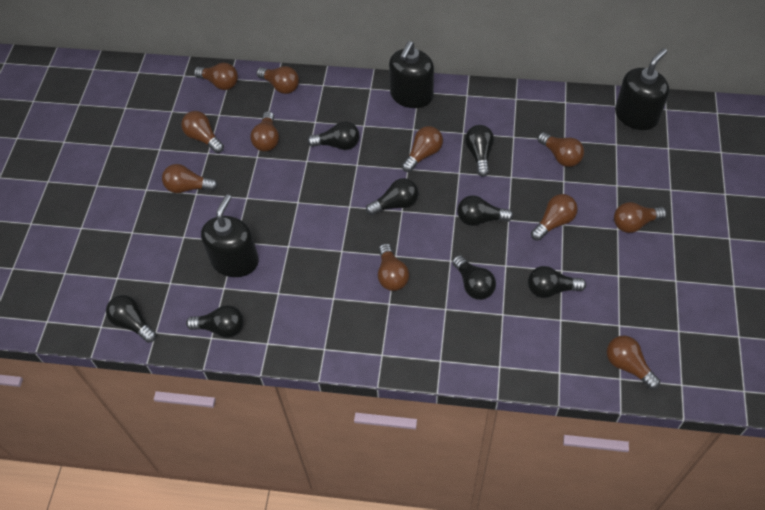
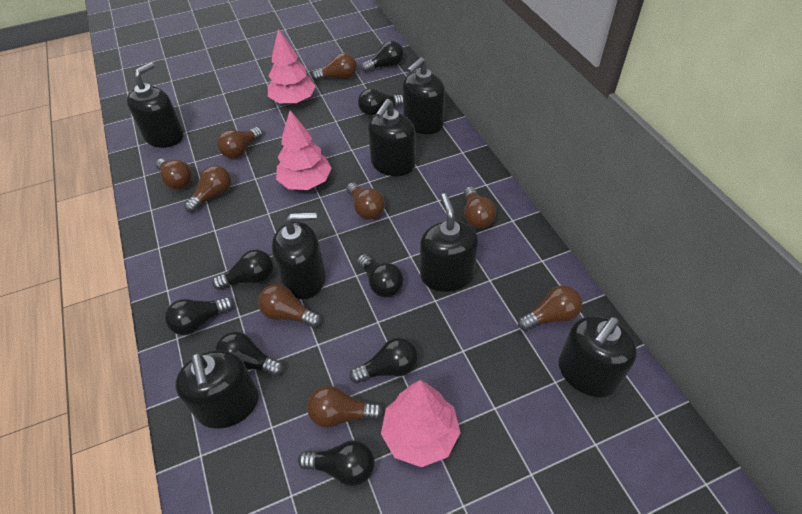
black soap dispenser: 3 -> 7
brown light bulb: 11 -> 9
pink tree: 0 -> 3

